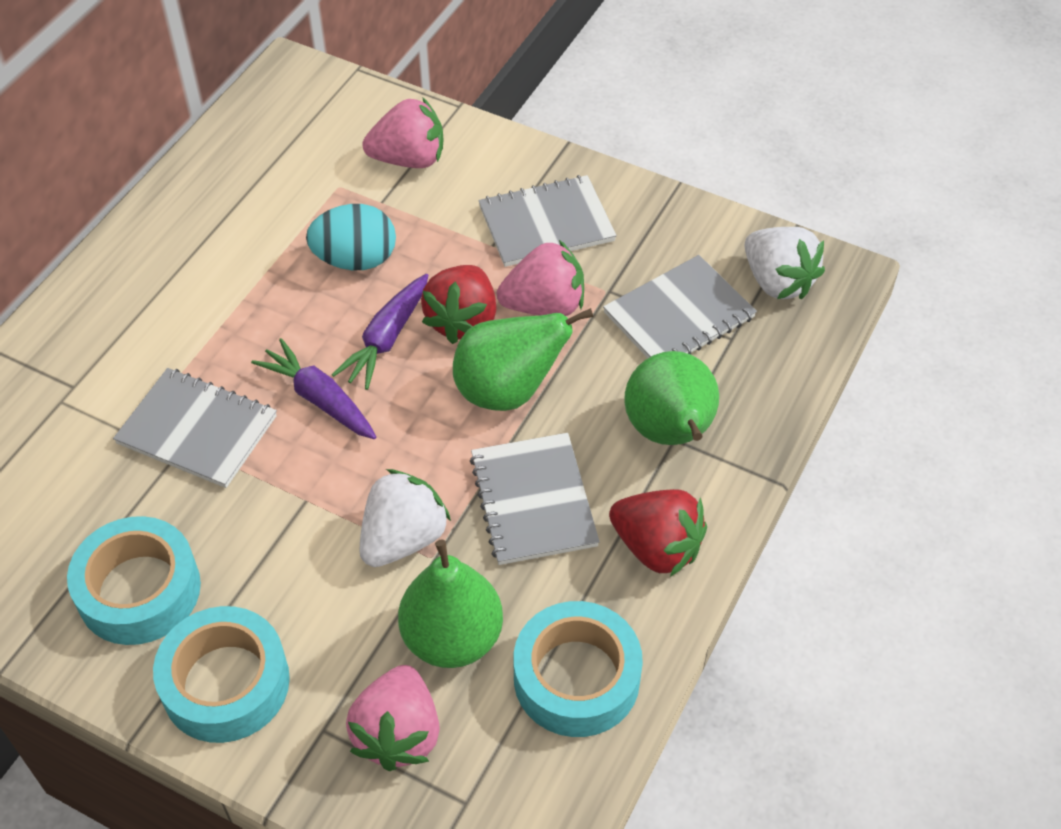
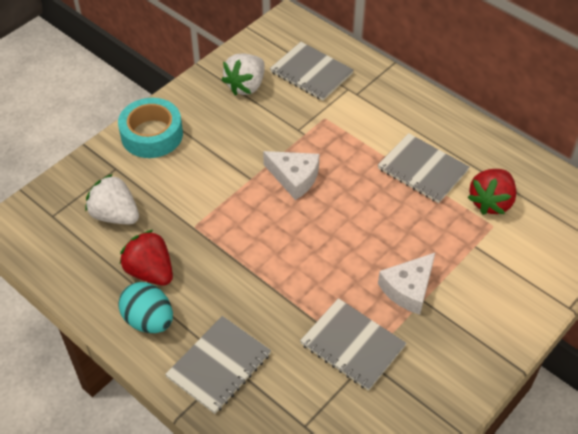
green pear: 3 -> 0
pink strawberry: 3 -> 0
purple carrot: 2 -> 0
turquoise tape: 3 -> 1
white cheese: 0 -> 2

